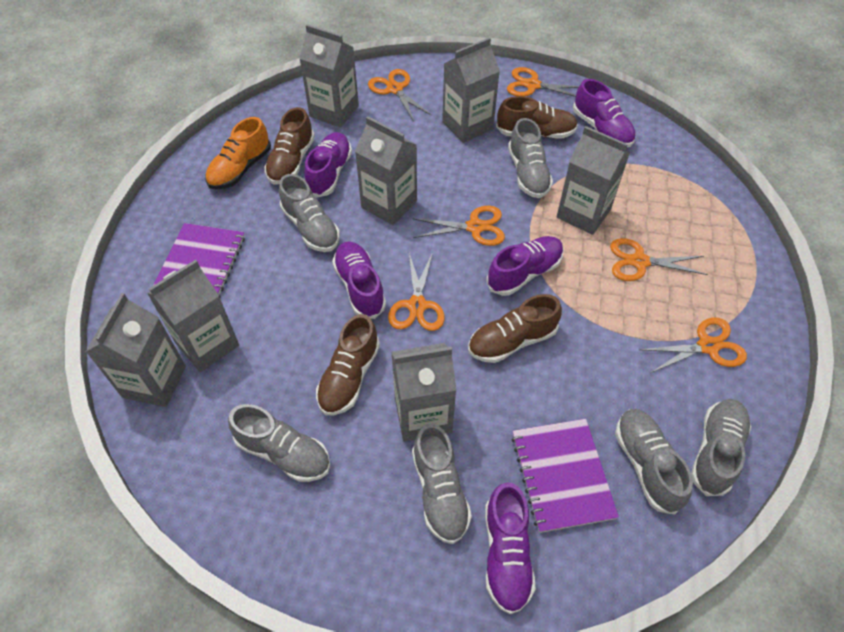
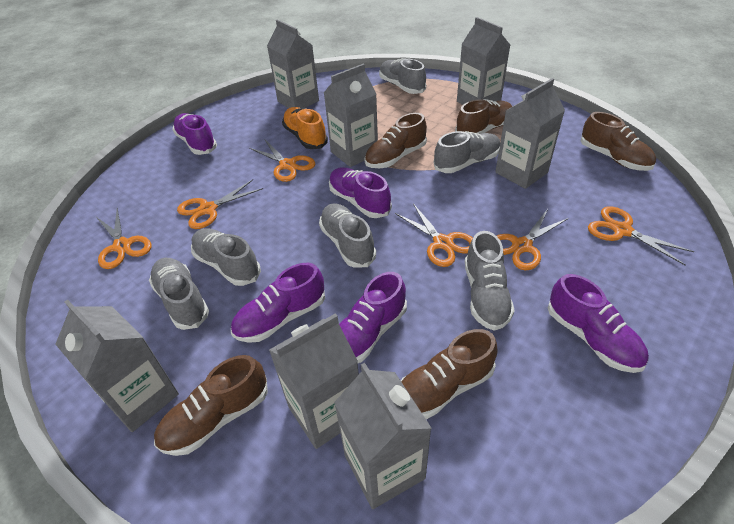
brown shoe: 4 -> 5
purple notebook: 2 -> 0

